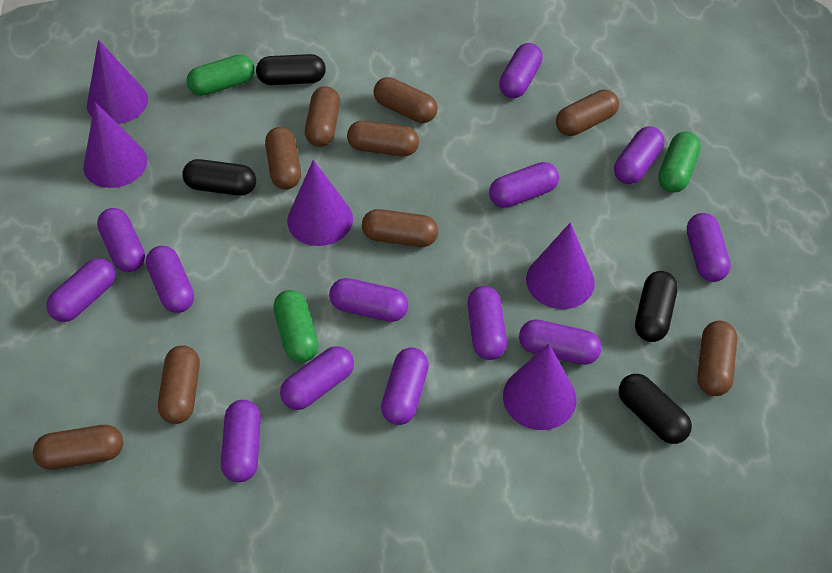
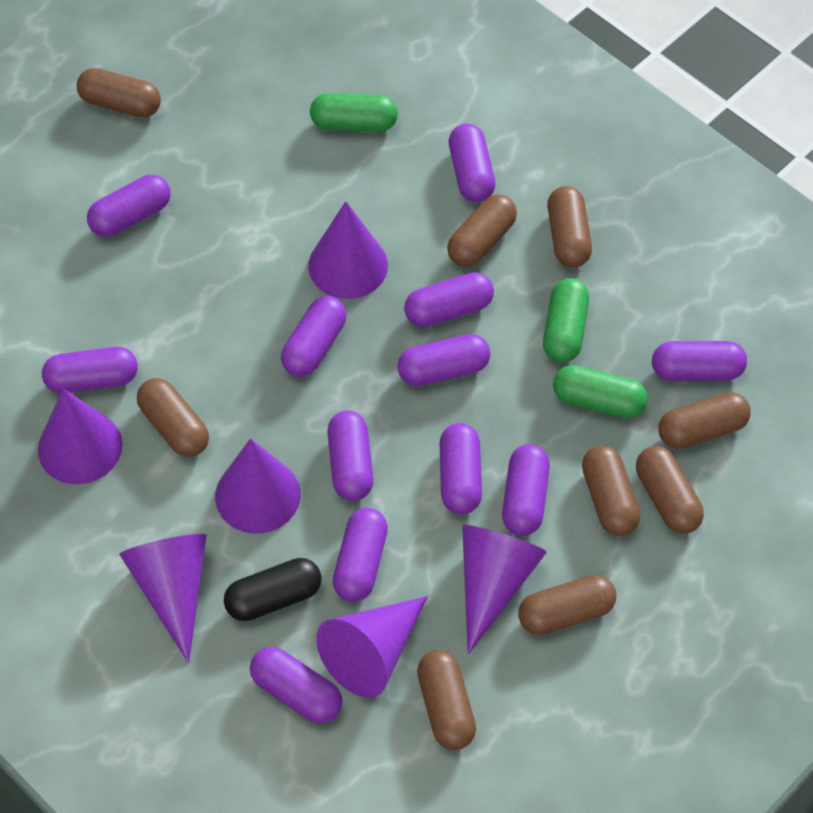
black capsule: 4 -> 1
purple capsule: 13 -> 12
purple cone: 5 -> 6

